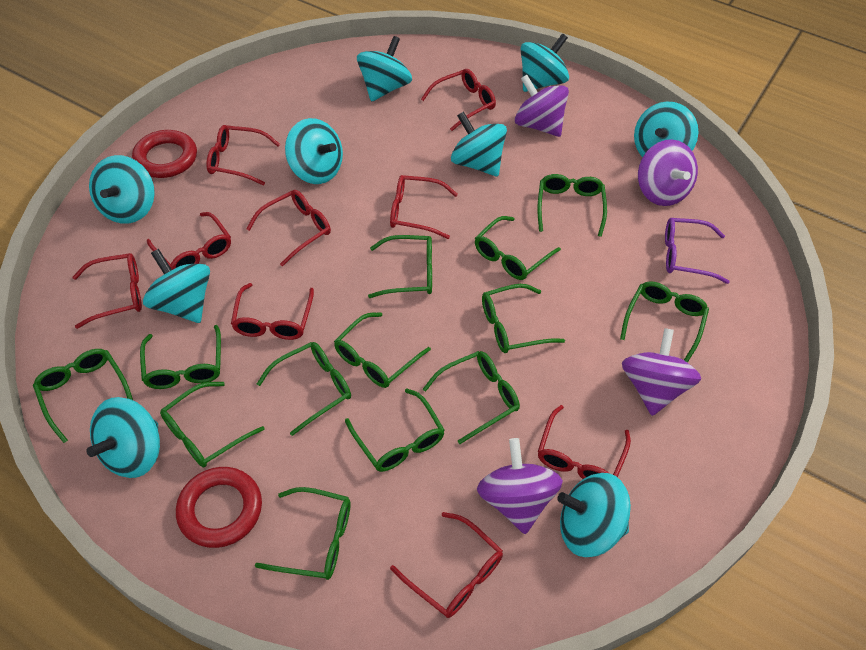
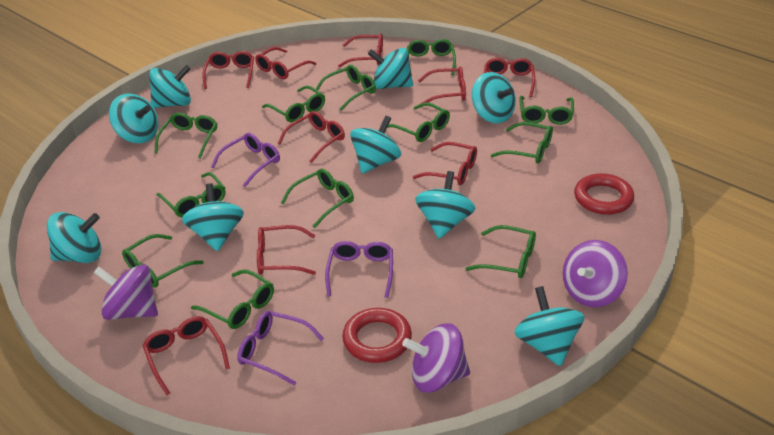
green glasses: 13 -> 12
purple glasses: 1 -> 3
purple spinning top: 4 -> 3

